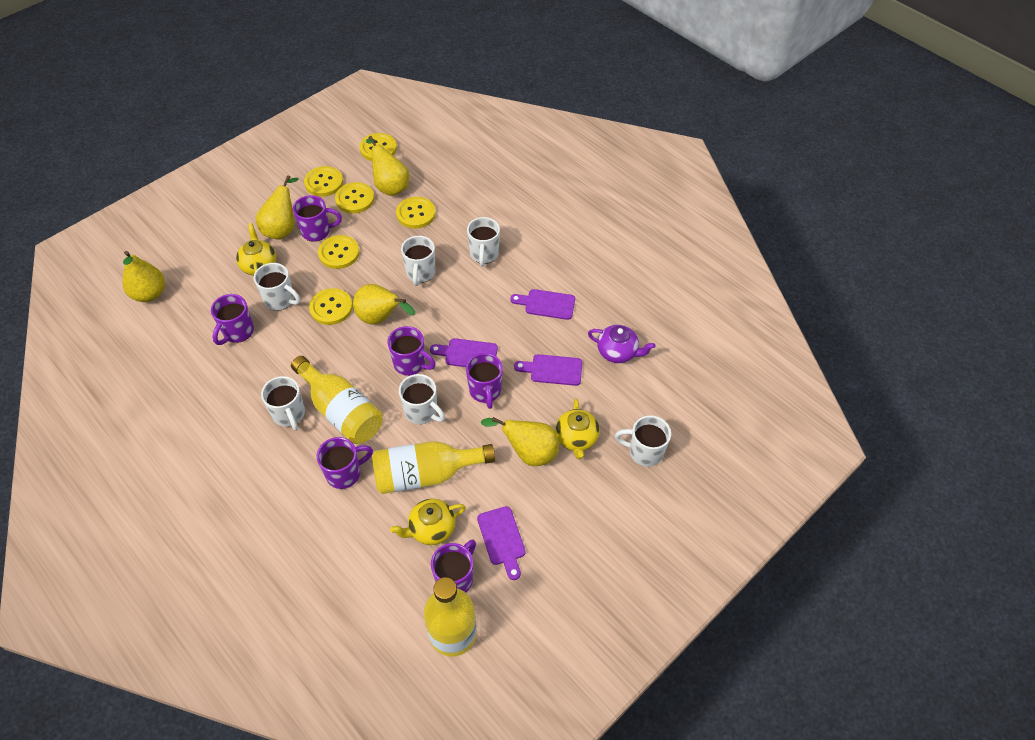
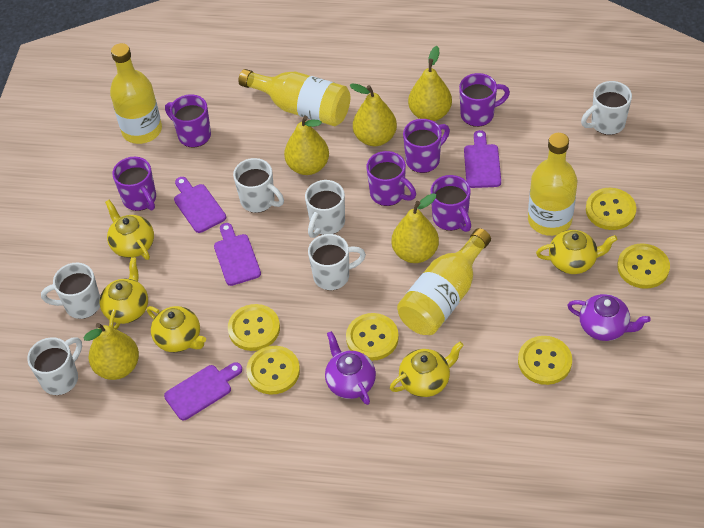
purple teapot: 1 -> 2
yellow bottle: 3 -> 4
yellow teapot: 3 -> 5

